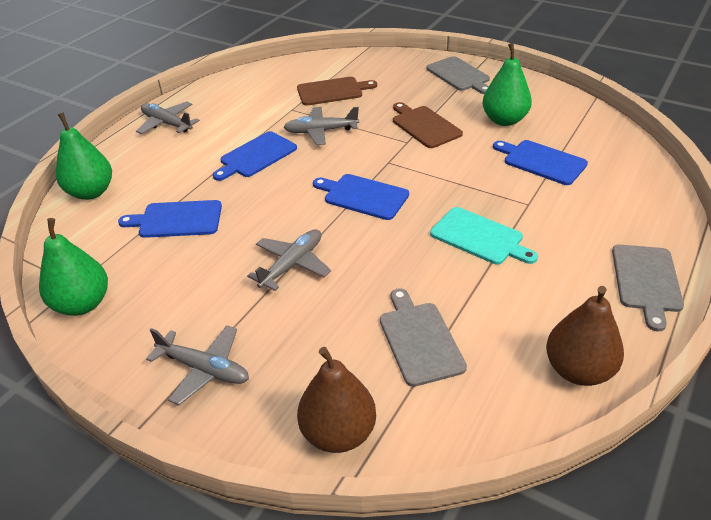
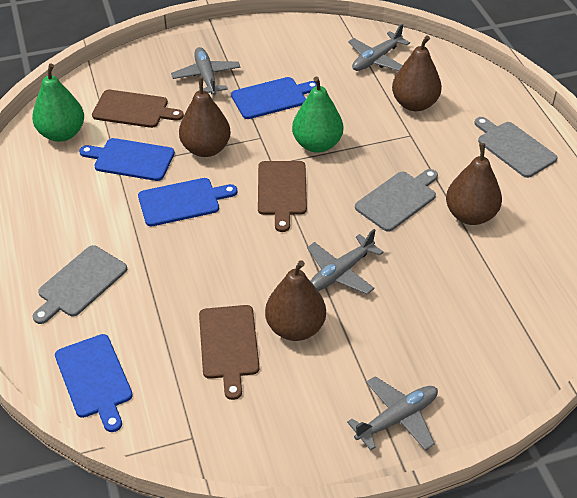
brown cutting board: 2 -> 3
brown pear: 2 -> 4
green pear: 3 -> 2
turquoise cutting board: 1 -> 0

